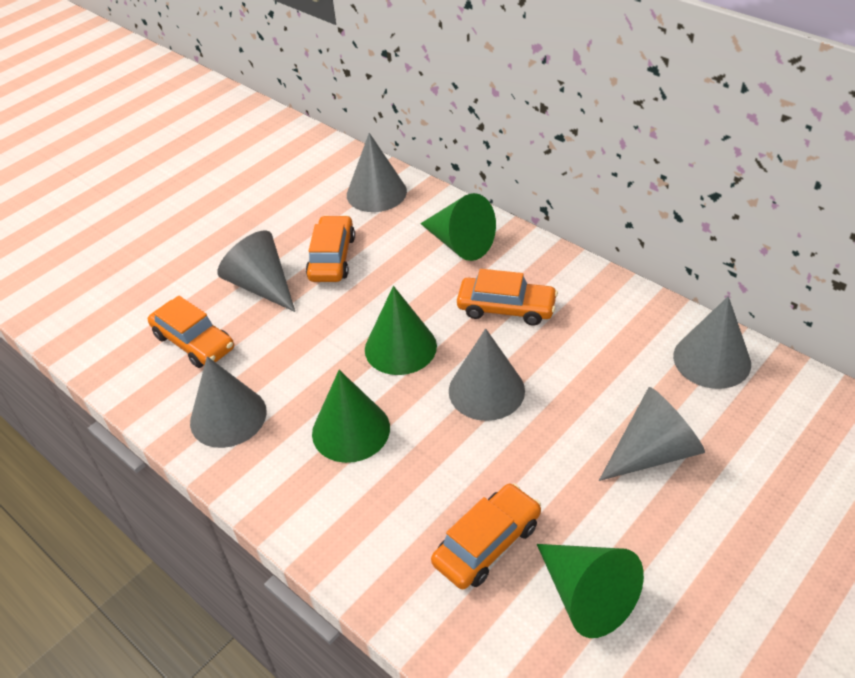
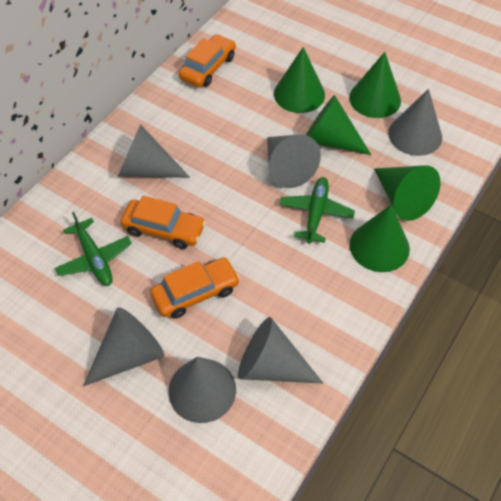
green cone: 4 -> 5
green plane: 0 -> 2
orange car: 4 -> 3

